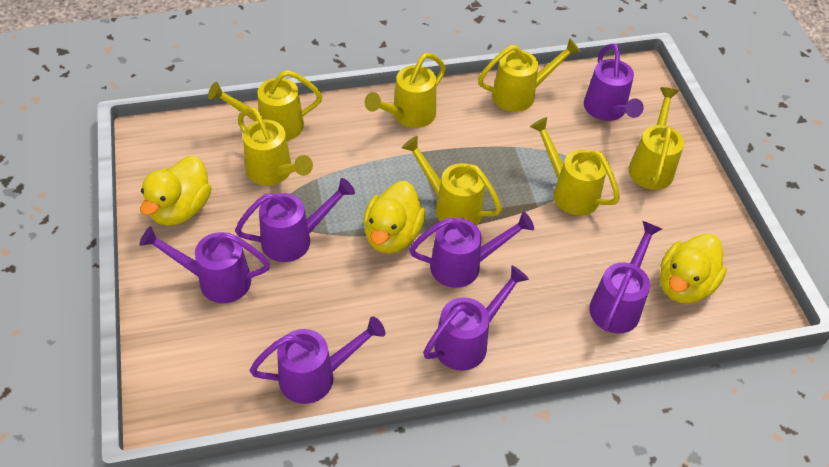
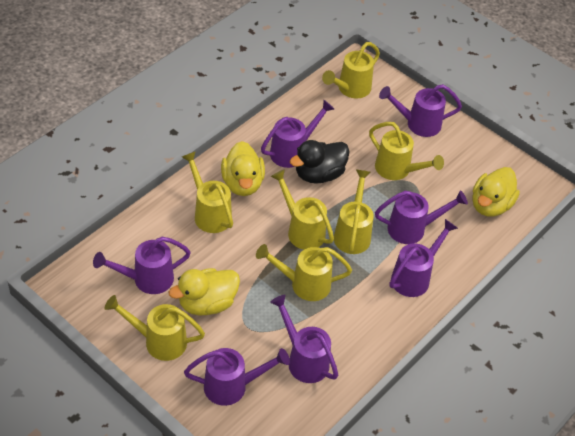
black duck: 0 -> 1

